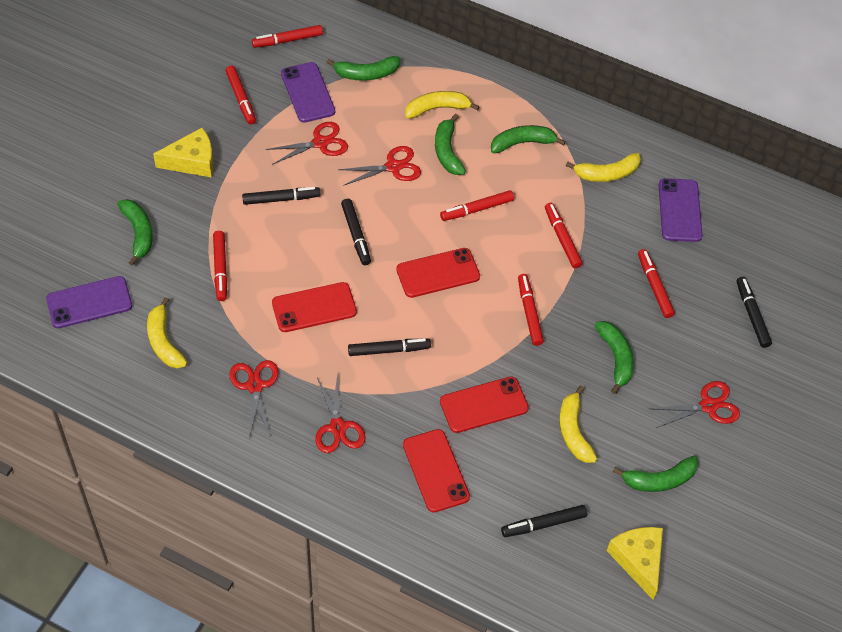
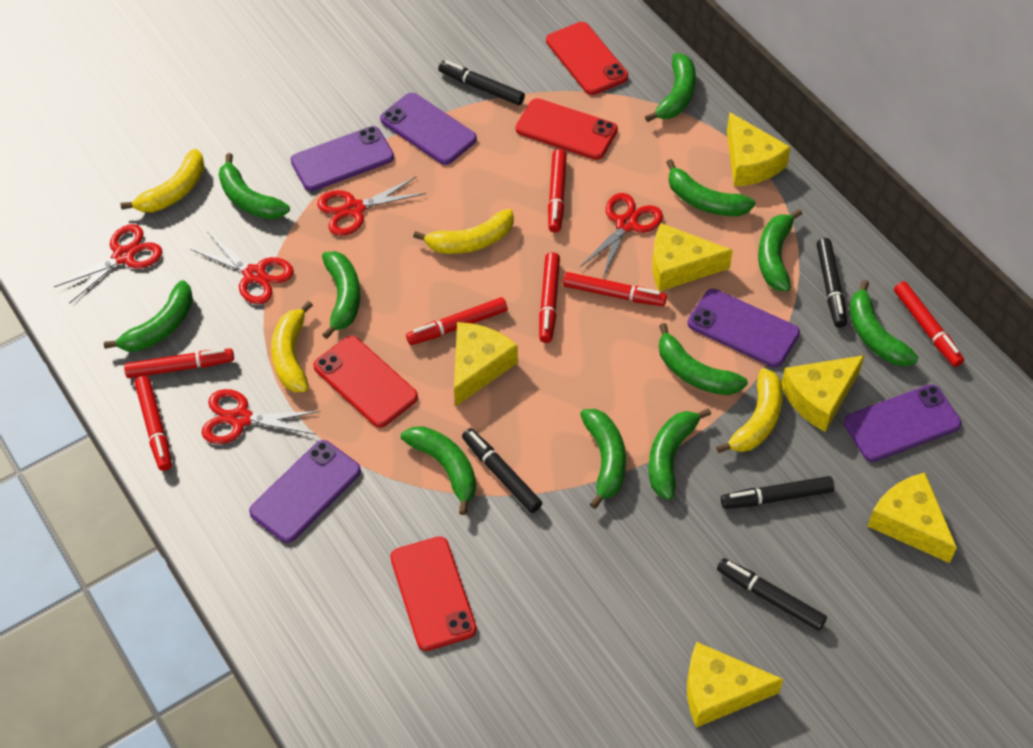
green banana: 6 -> 11
purple phone: 3 -> 5
yellow cheese: 2 -> 6

